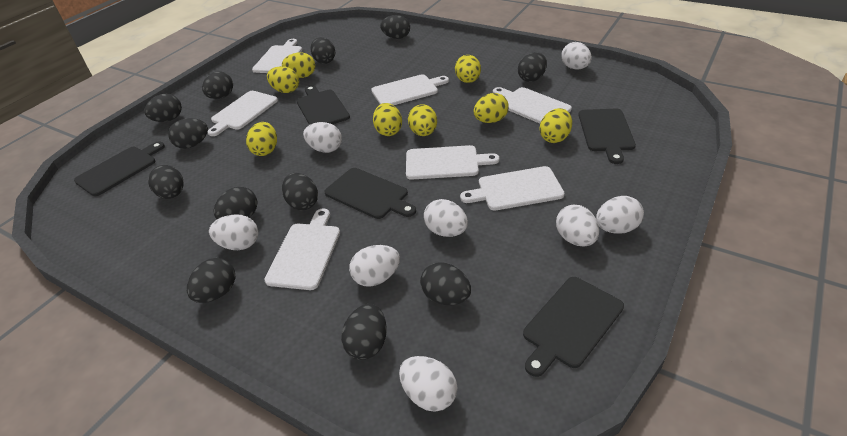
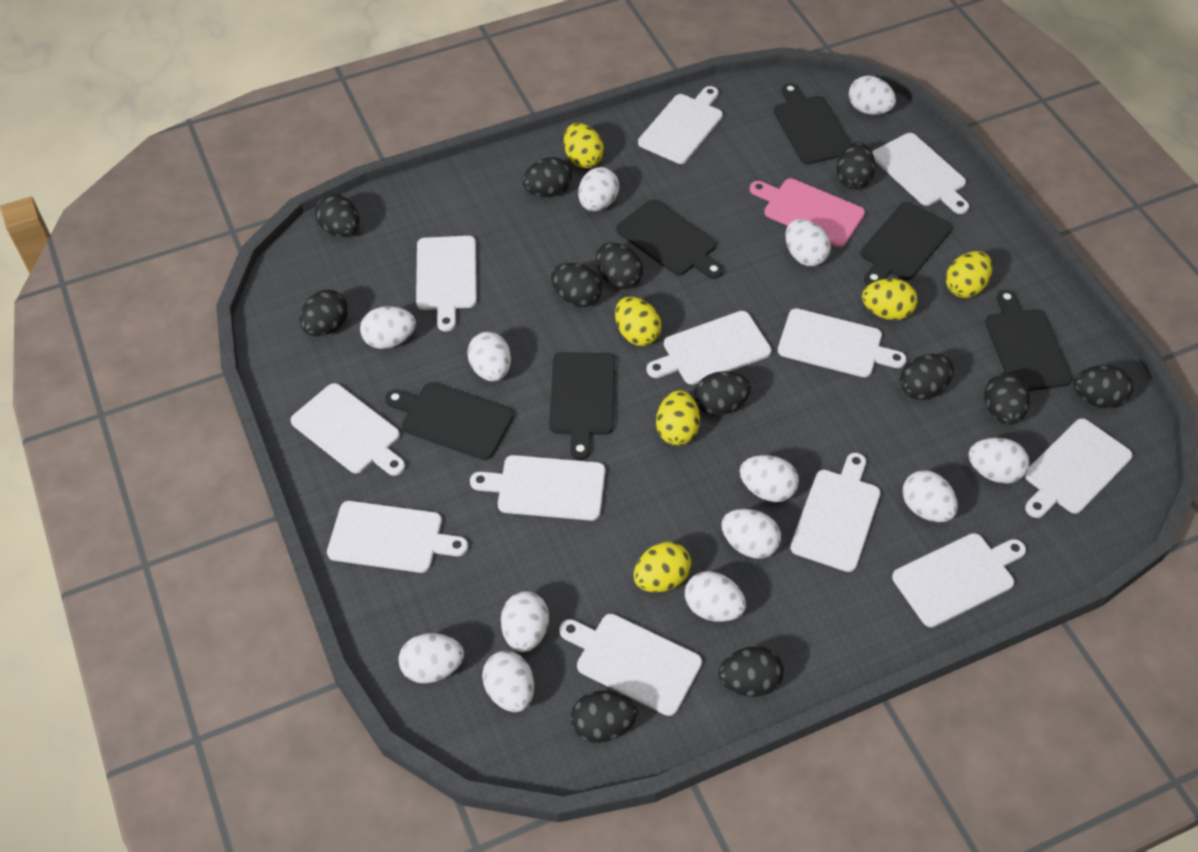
black cutting board: 5 -> 6
pink cutting board: 0 -> 1
white cutting board: 7 -> 12
white egg: 8 -> 13
yellow egg: 8 -> 6

